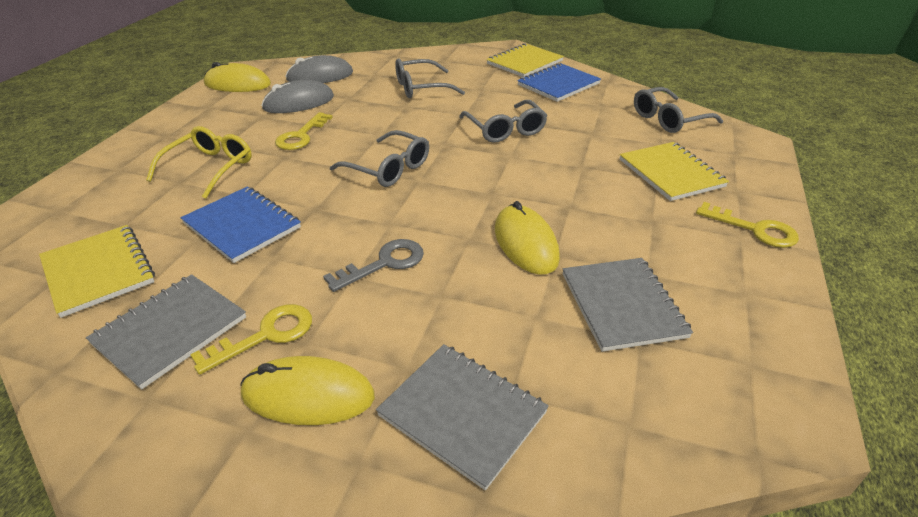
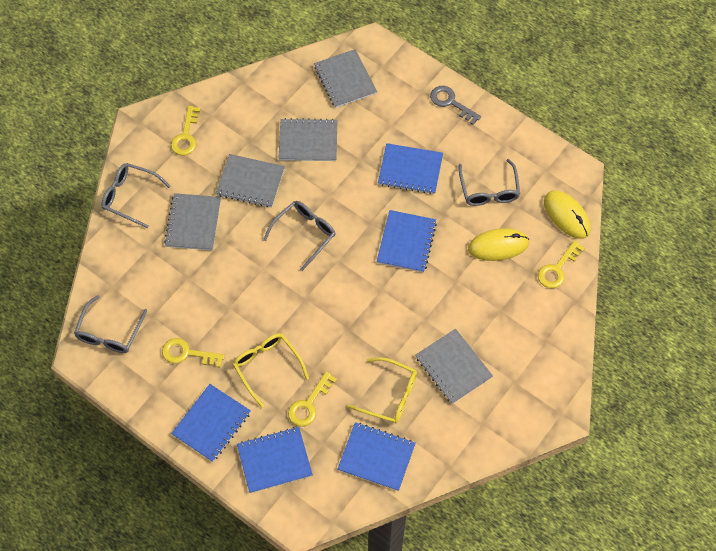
blue notebook: 2 -> 5
grey mouse: 2 -> 0
grey notebook: 3 -> 5
yellow glasses: 1 -> 2
yellow key: 3 -> 4
yellow mouse: 3 -> 2
yellow notebook: 3 -> 0

